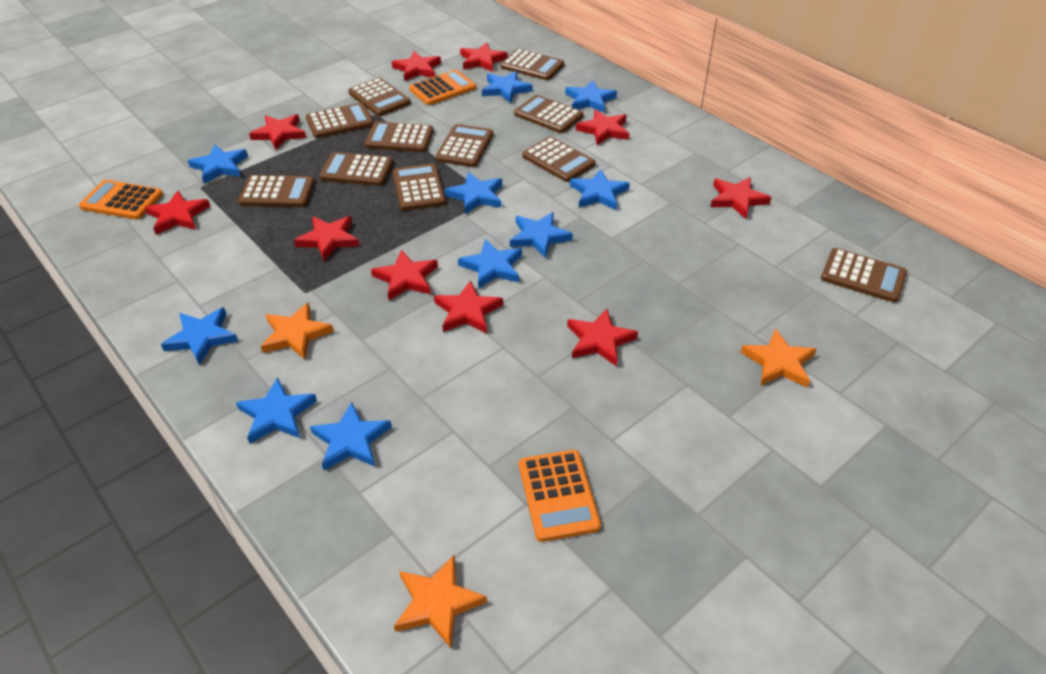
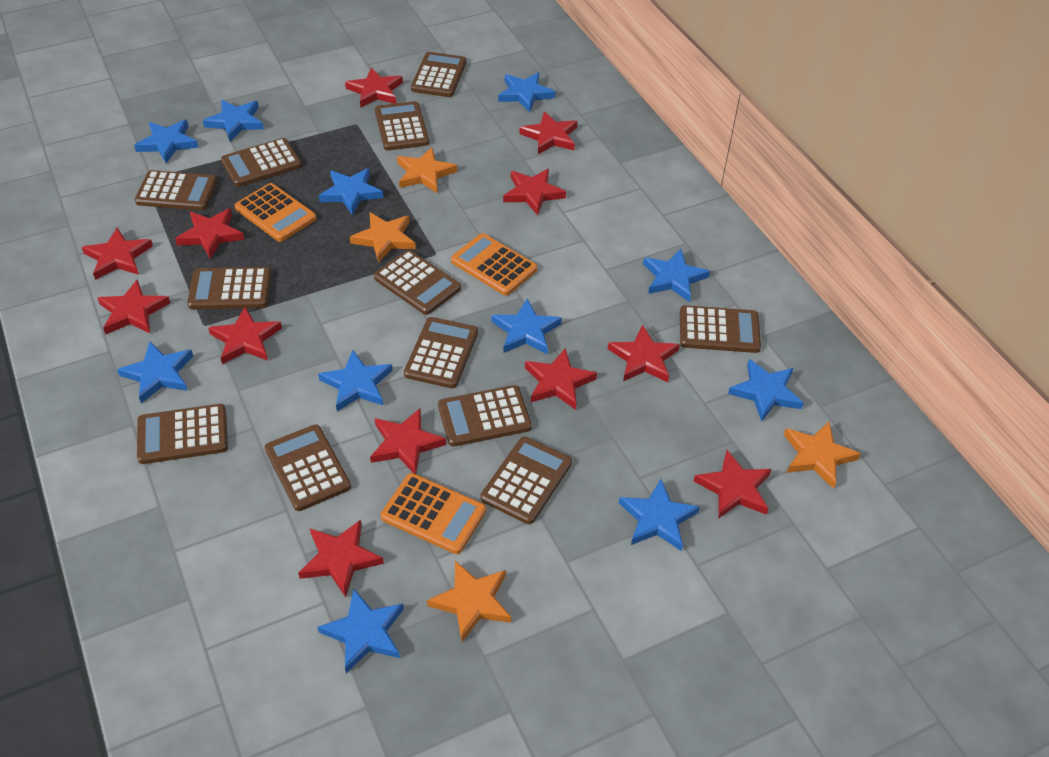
blue star: 10 -> 11
brown calculator: 11 -> 12
orange star: 3 -> 4
red star: 10 -> 12

